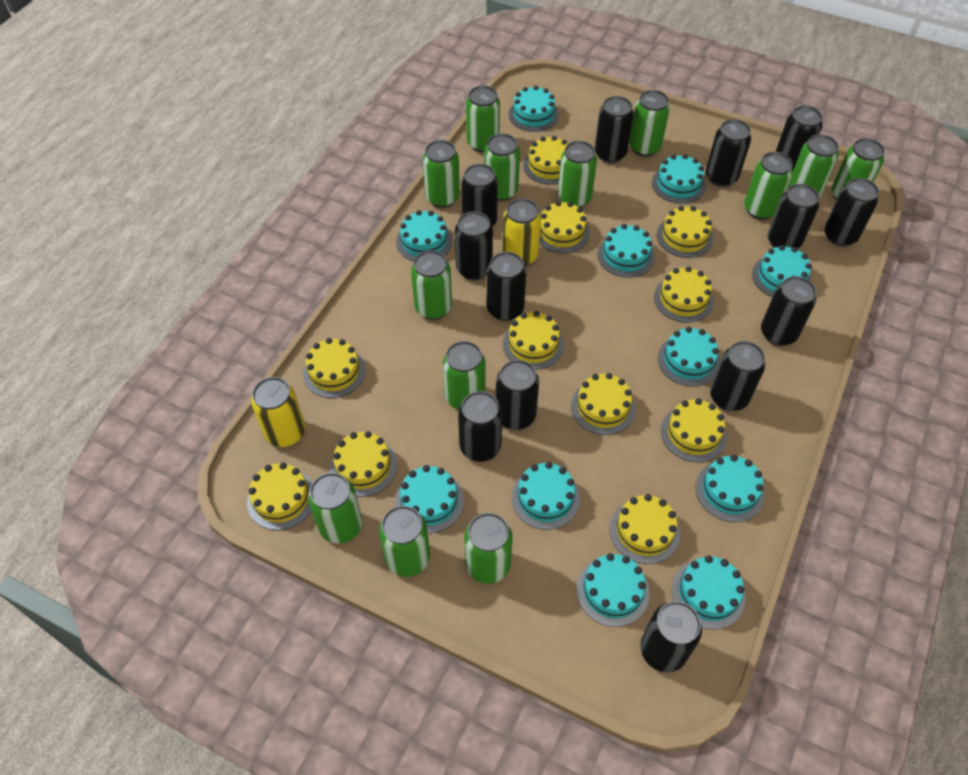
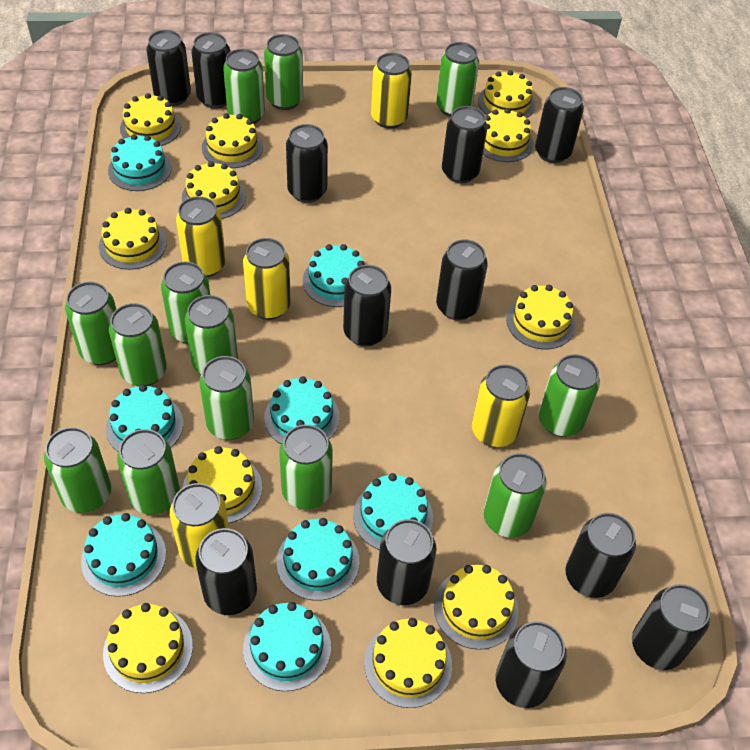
black can: 13 -> 12
turquoise cake: 11 -> 8
yellow can: 2 -> 5

